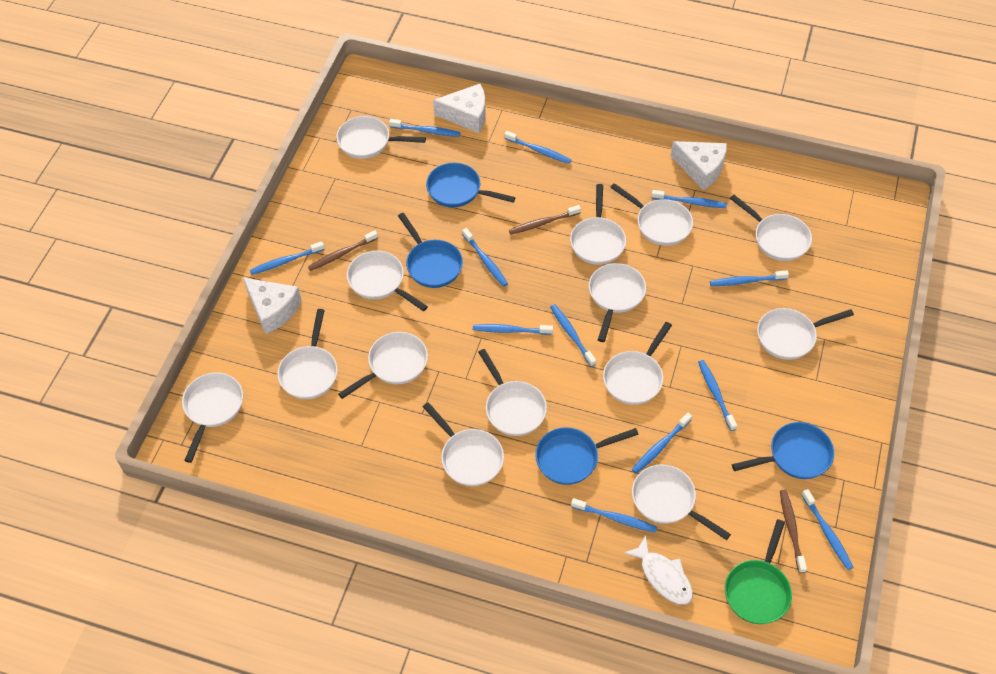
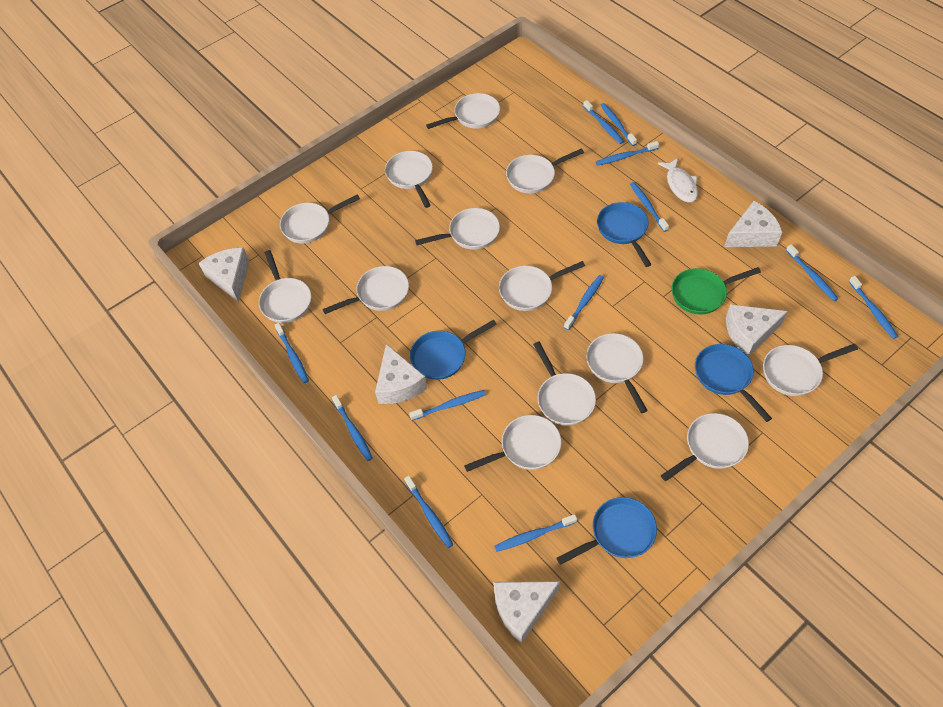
brown toothbrush: 3 -> 0
white cheese: 3 -> 5
white pan: 14 -> 13

